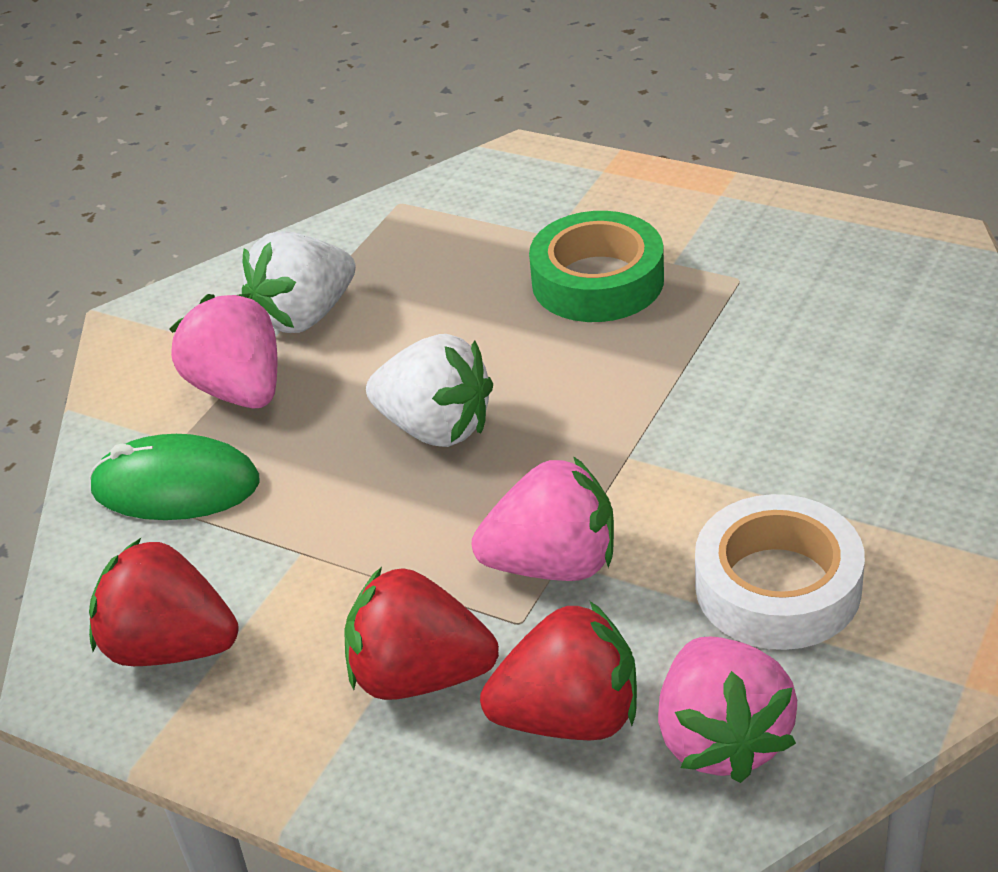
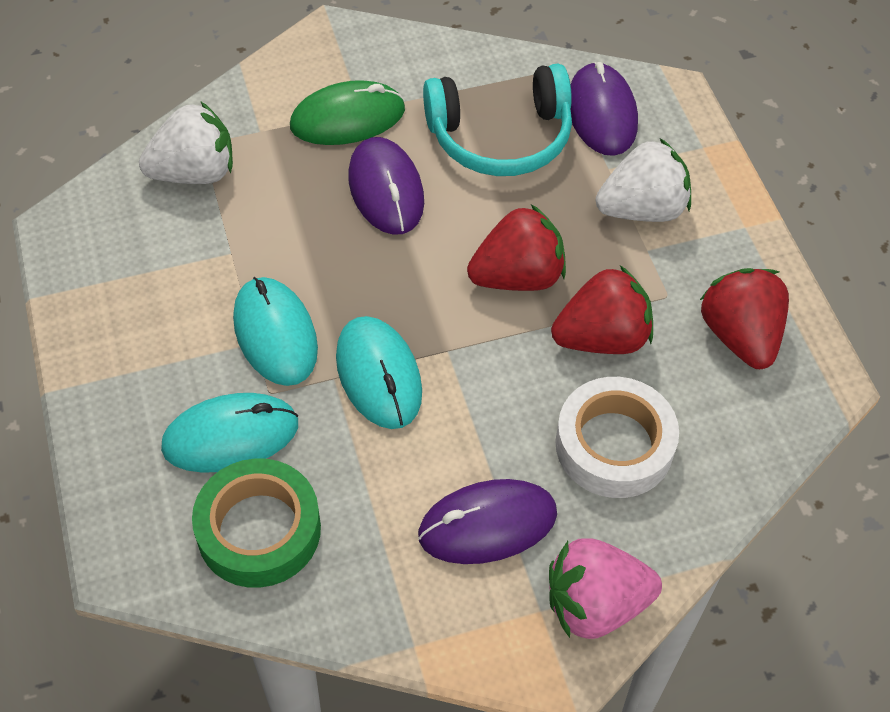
pink strawberry: 3 -> 1
purple mouse: 0 -> 3
turquoise headphones: 0 -> 1
turquoise mouse: 0 -> 3

